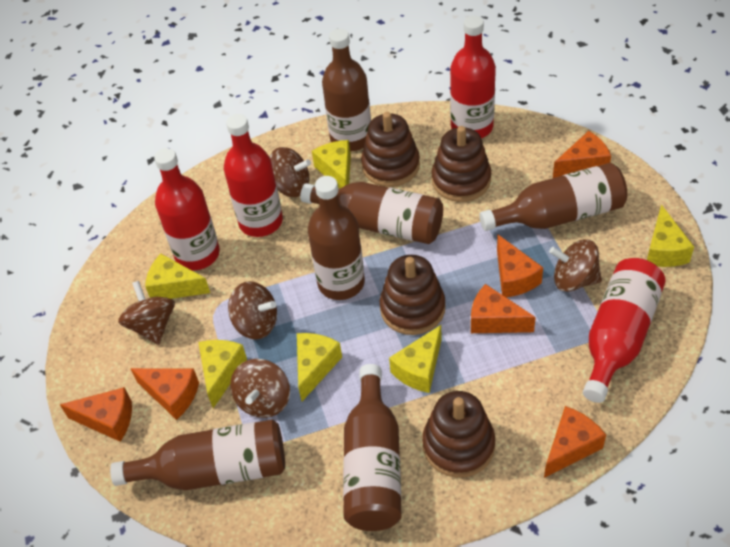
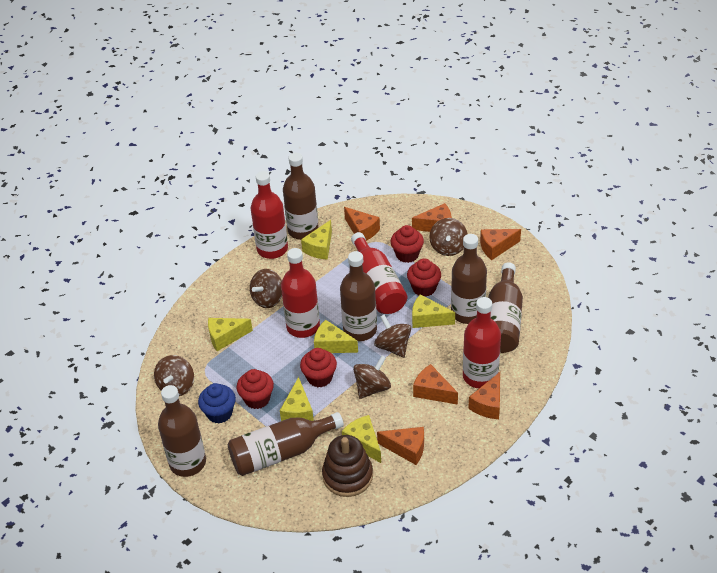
blue cupcake: 0 -> 1
brown stacking toy: 4 -> 1
red cupcake: 0 -> 4

